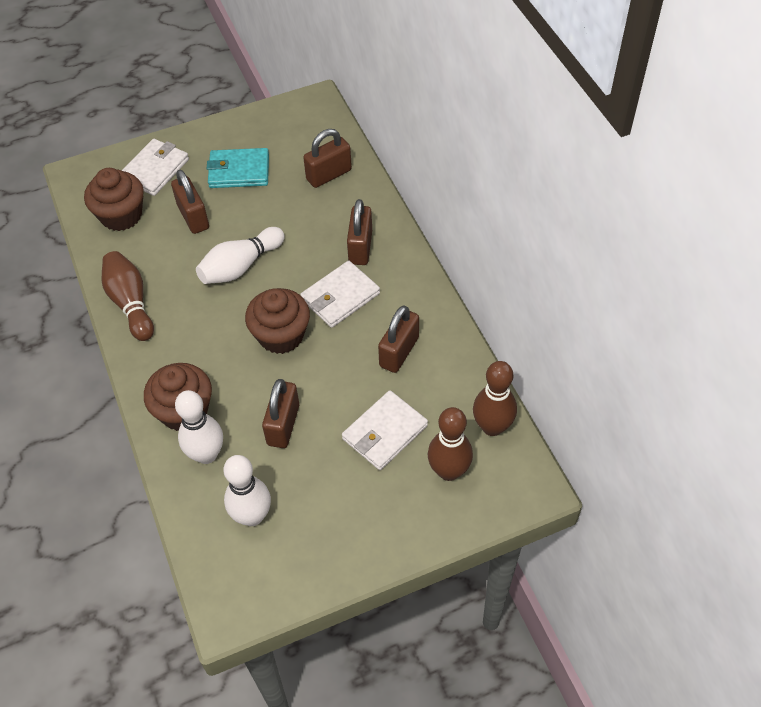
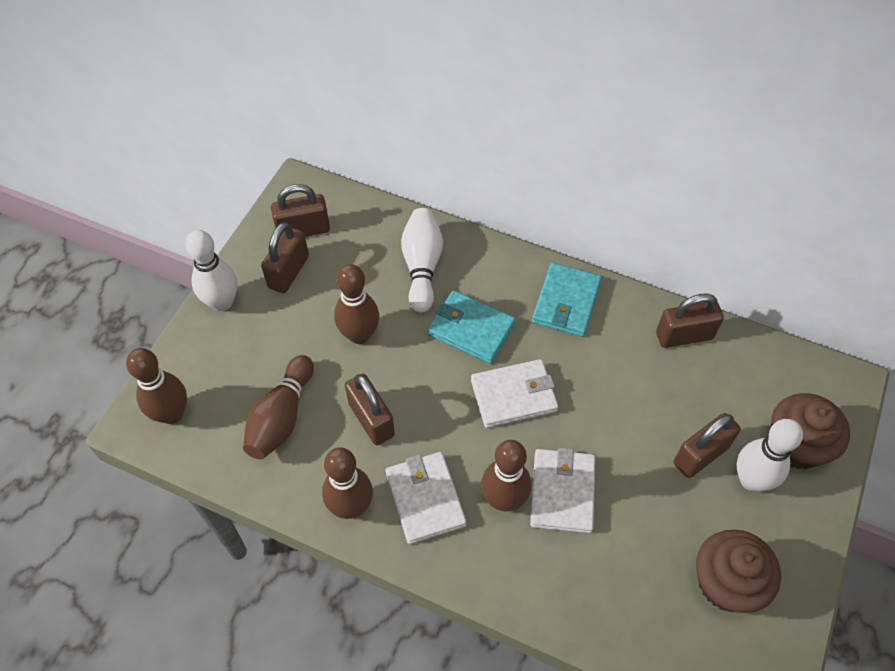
brown bowling pin: 3 -> 5
brown cupcake: 3 -> 2
turquoise wallet: 1 -> 2

